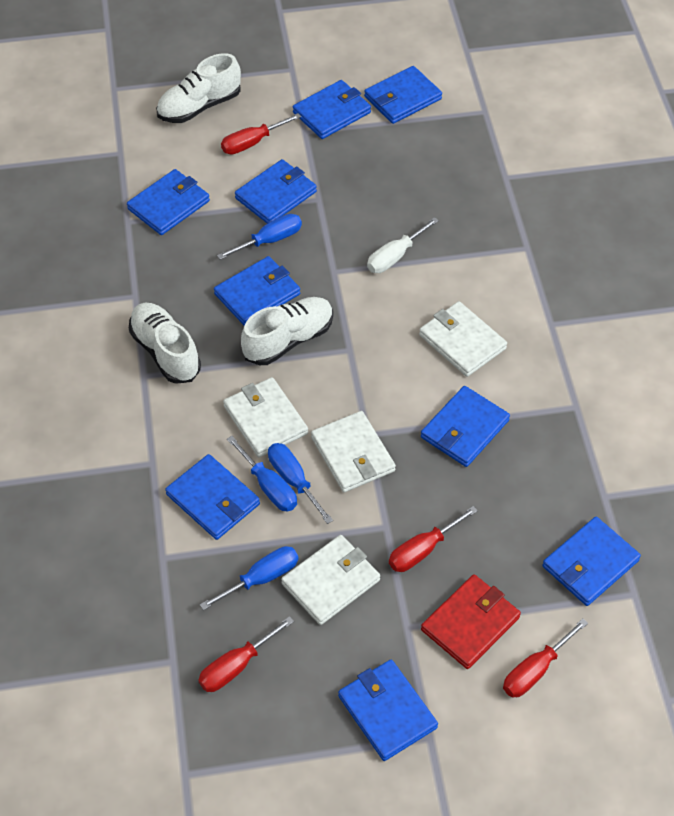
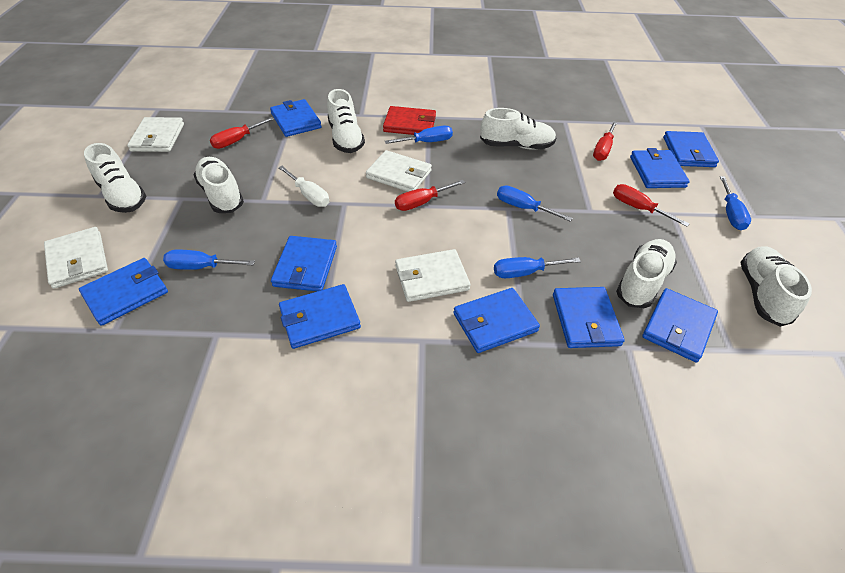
blue screwdriver: 4 -> 5
white shoe: 3 -> 6

